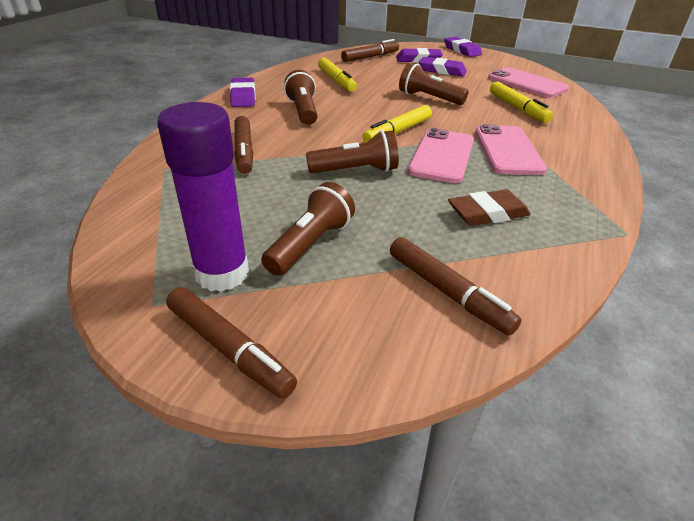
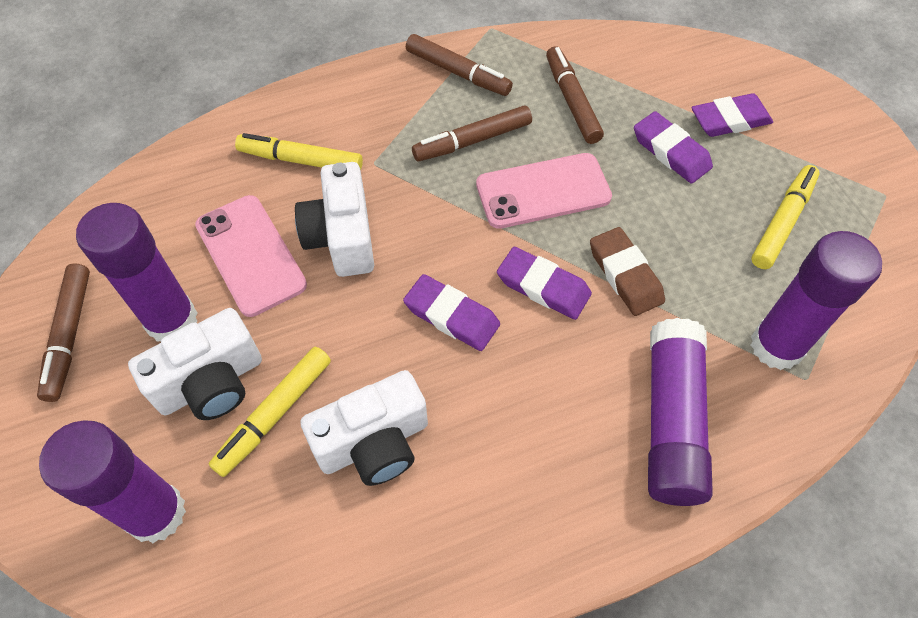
brown flashlight: 4 -> 0
pink phone: 3 -> 2
purple glue stick: 1 -> 4
white camera: 0 -> 3

